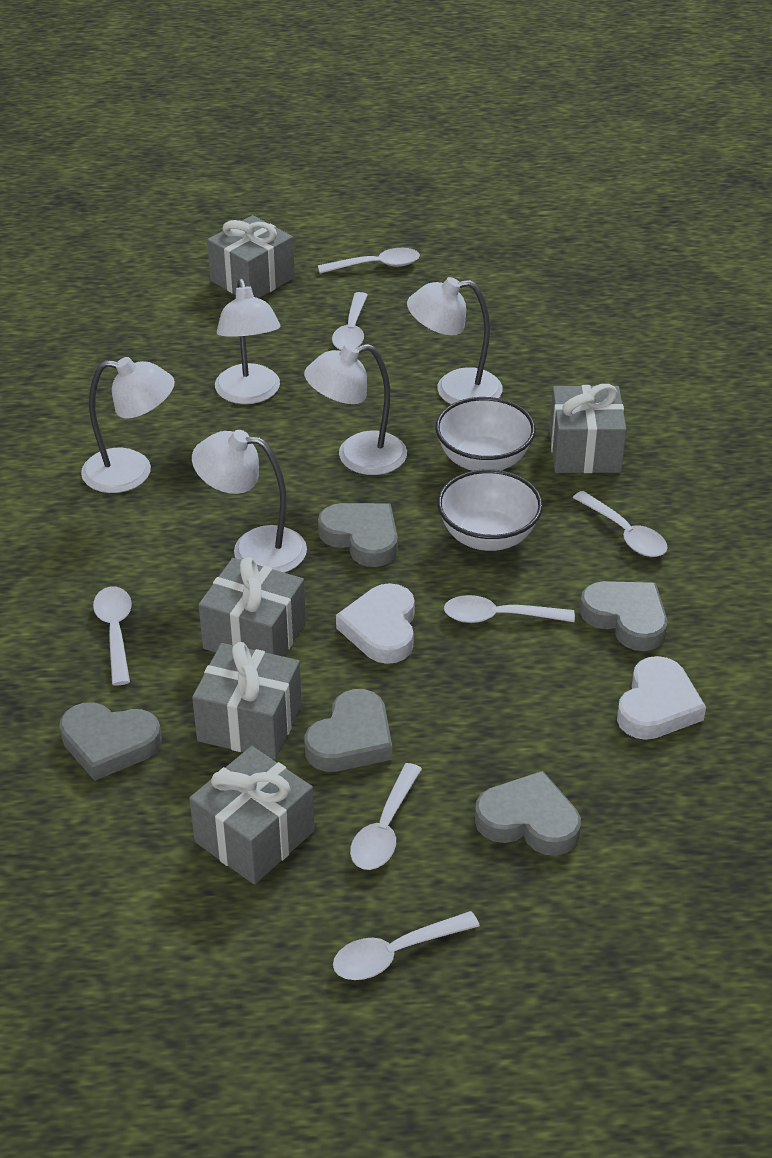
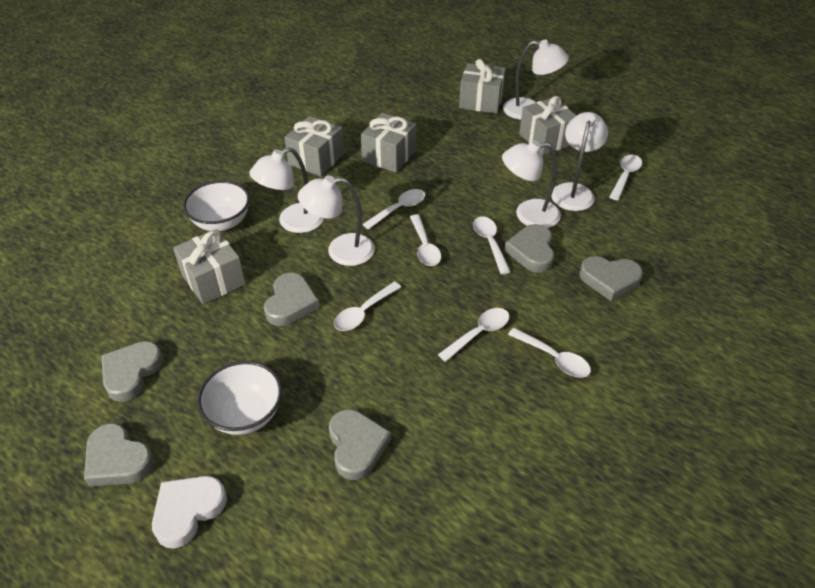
grey heart: 5 -> 6
white heart: 2 -> 1

